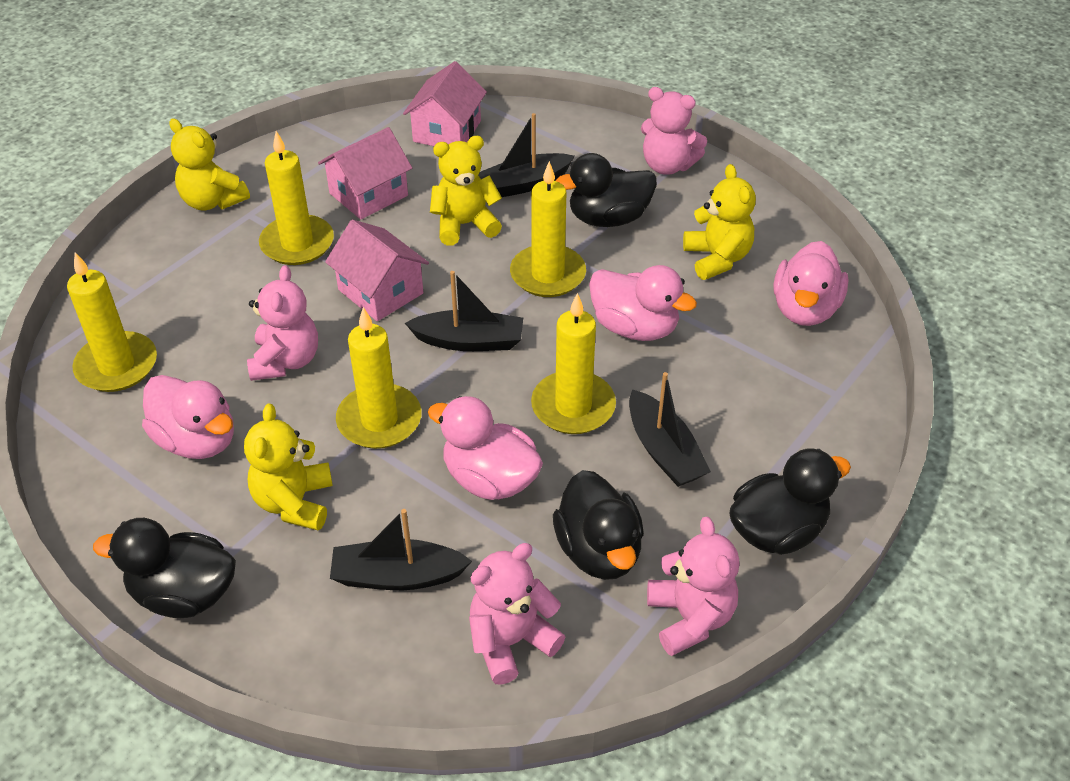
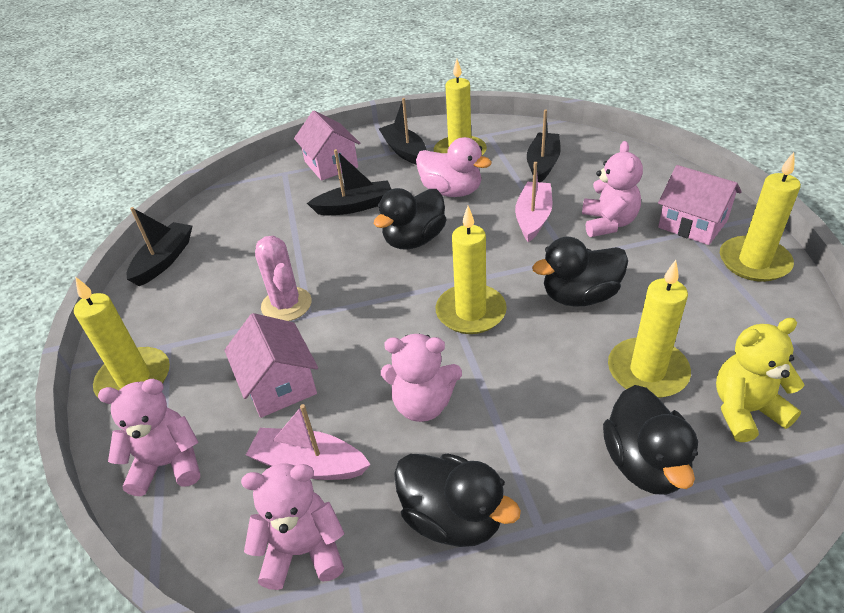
pink boat: 0 -> 2
pink cactus: 0 -> 1
pink duck: 4 -> 1
yellow teddy bear: 4 -> 1

